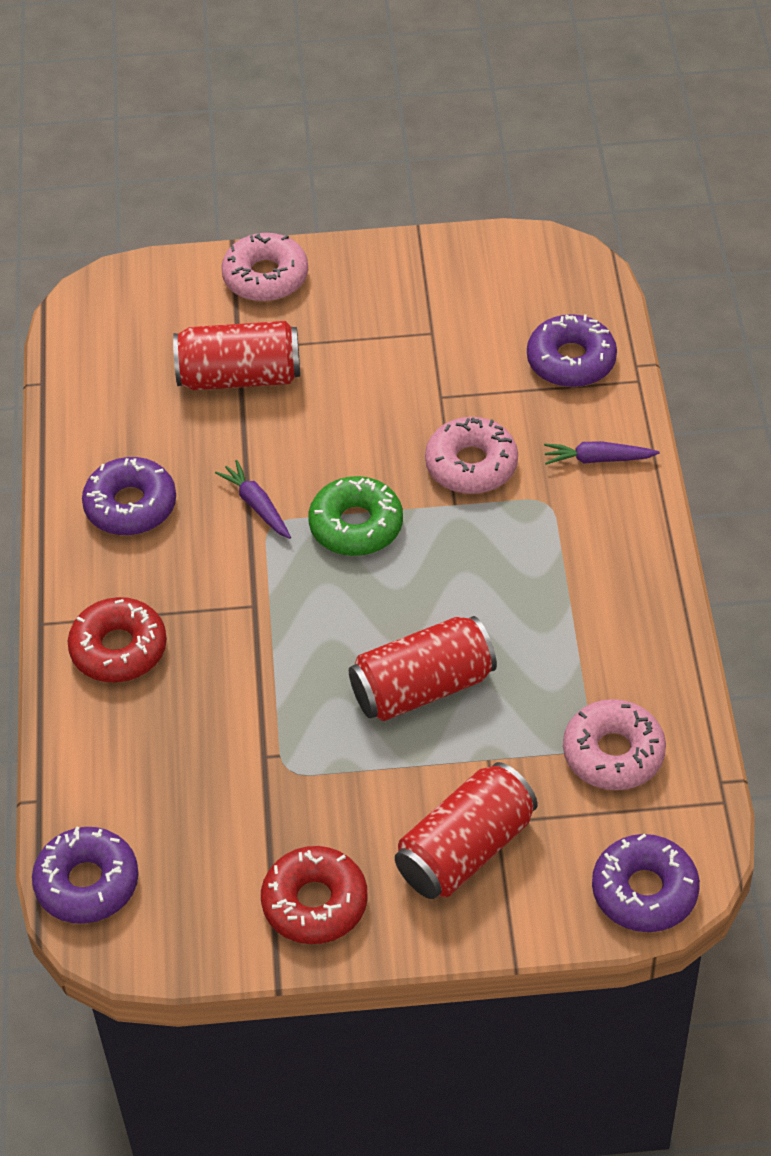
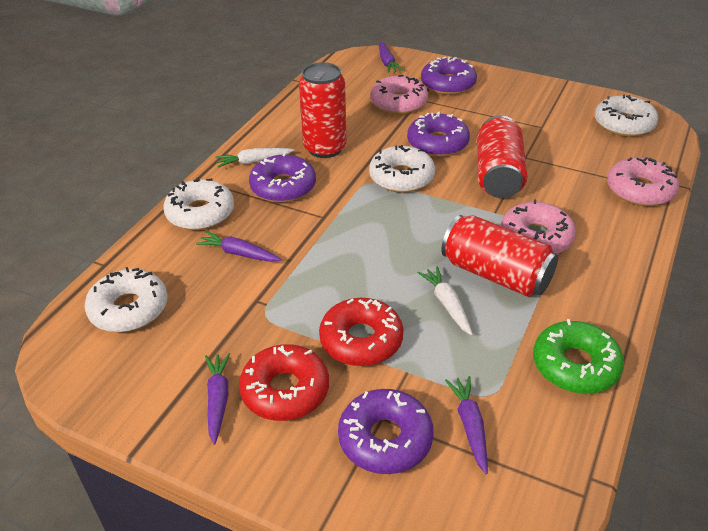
purple carrot: 2 -> 4
white carrot: 0 -> 2
white donut: 0 -> 4

